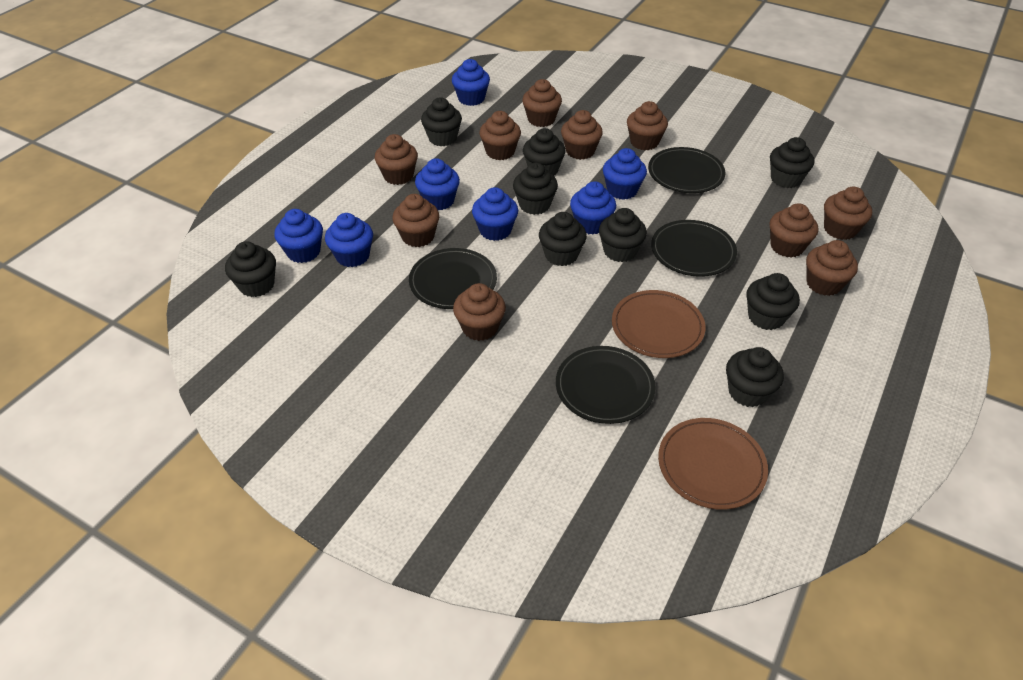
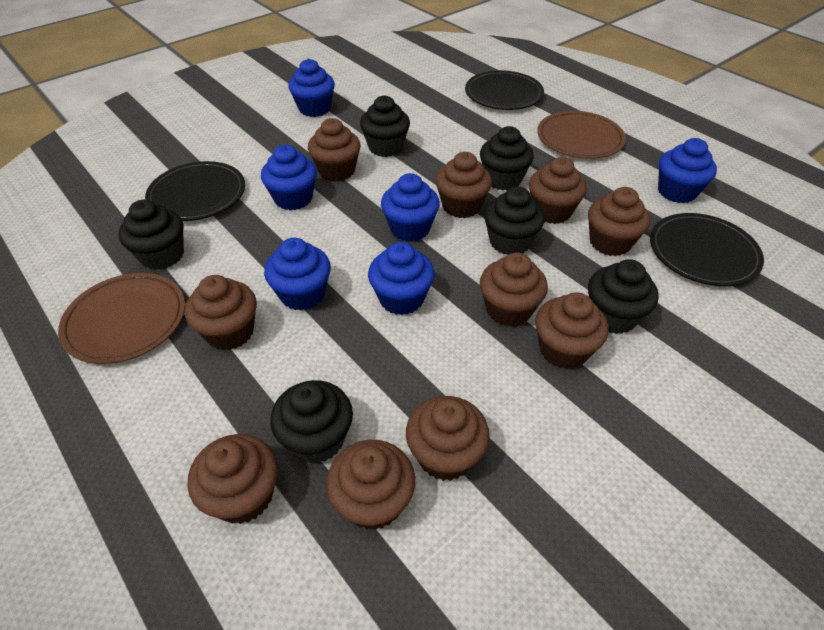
black cupcake: 9 -> 6
black plate: 4 -> 3
blue cupcake: 7 -> 6

